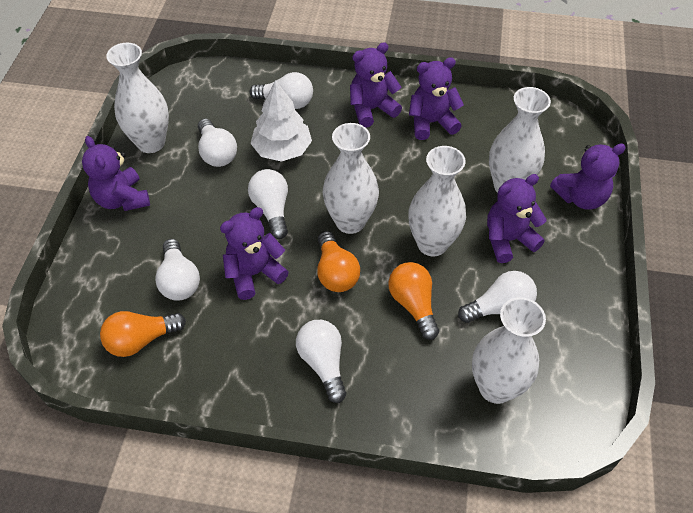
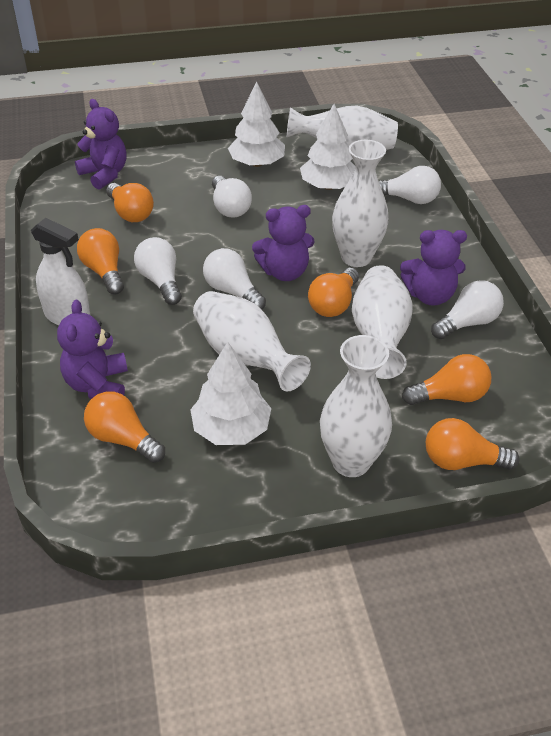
orange light bulb: 3 -> 6
purple teddy bear: 6 -> 4
white light bulb: 6 -> 5
white spray bottle: 0 -> 1
white tree: 1 -> 3

